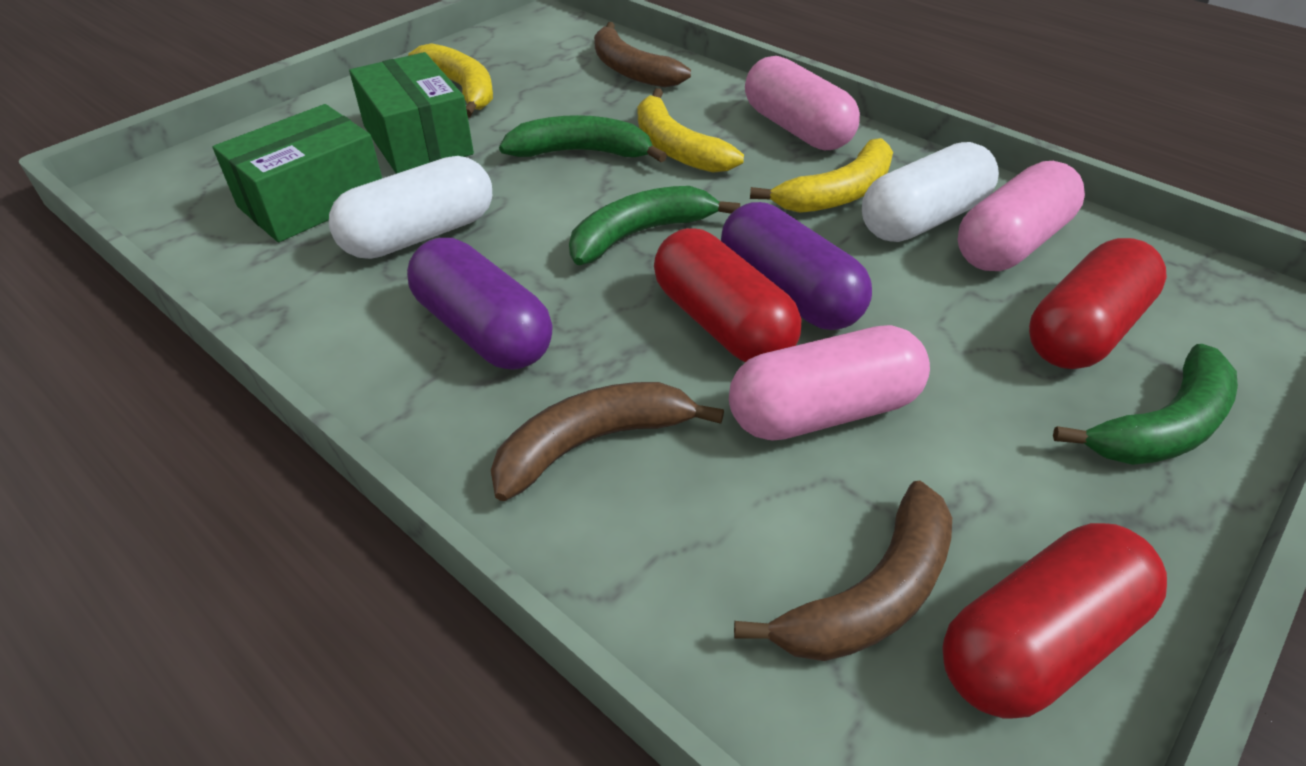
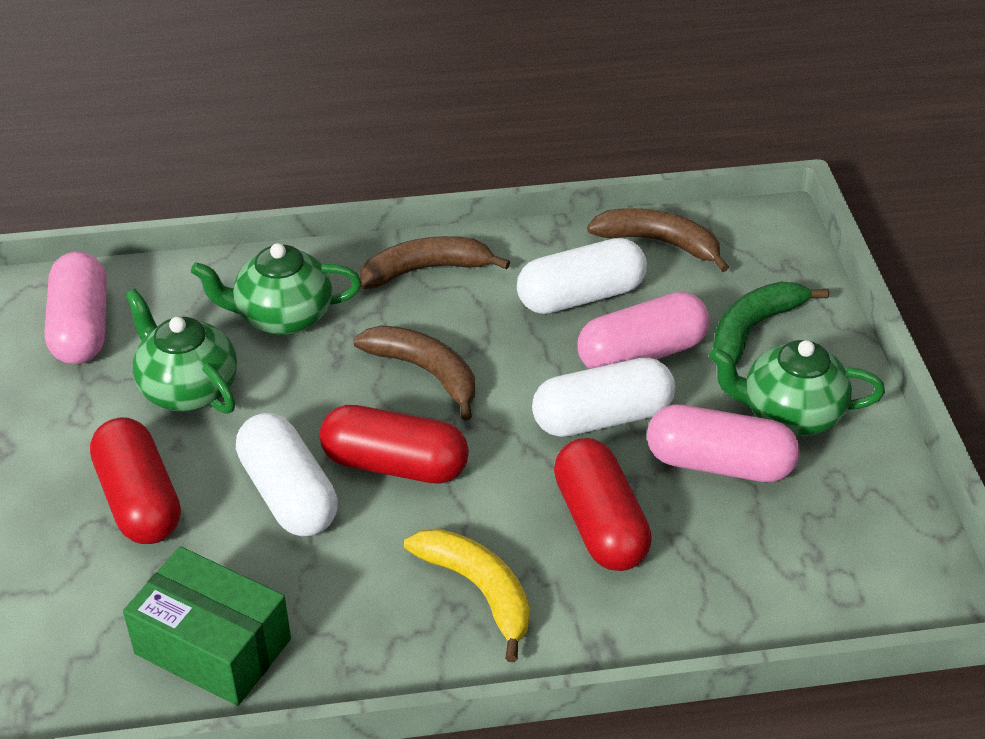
green banana: 3 -> 1
green box: 2 -> 1
green teapot: 0 -> 3
purple capsule: 2 -> 0
white capsule: 2 -> 3
yellow banana: 3 -> 1

